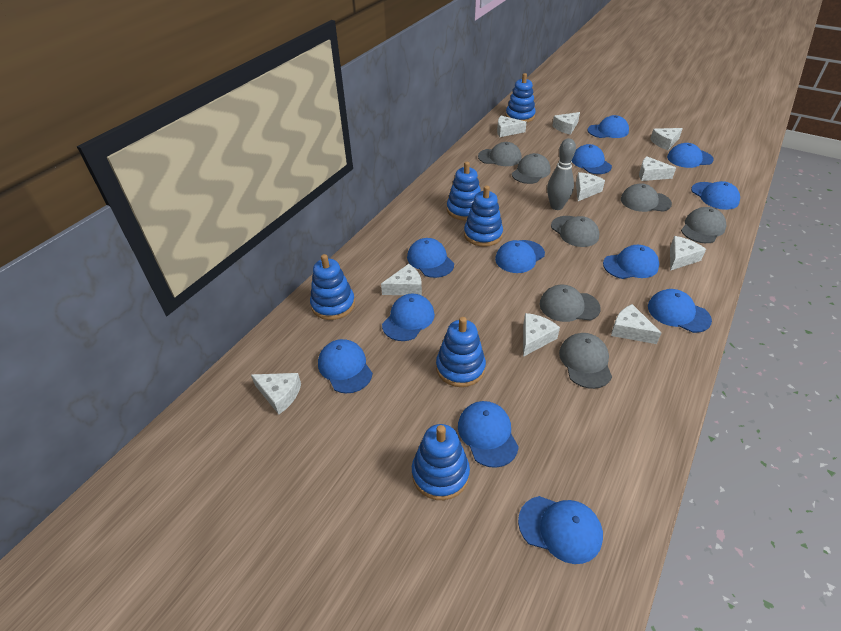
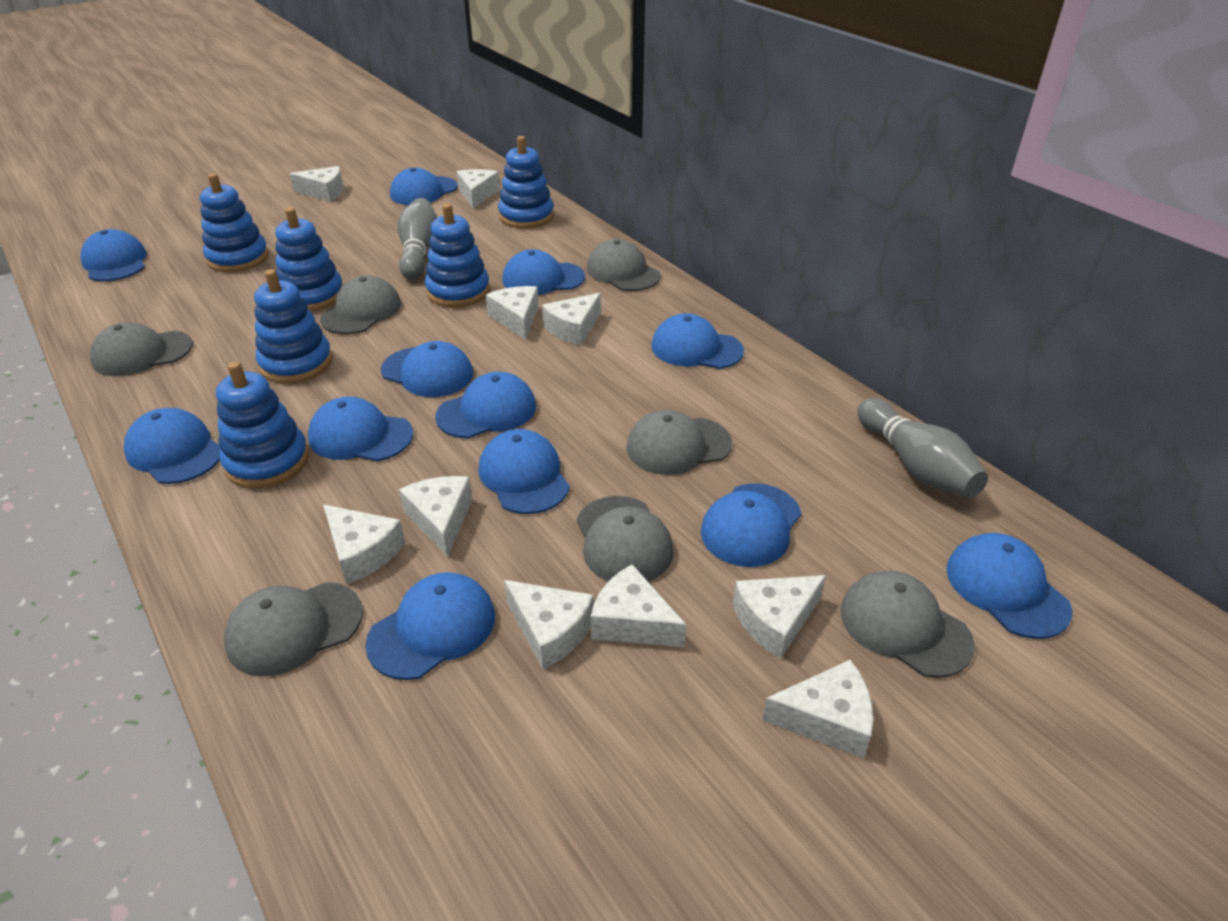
grey bowling pin: 1 -> 2

